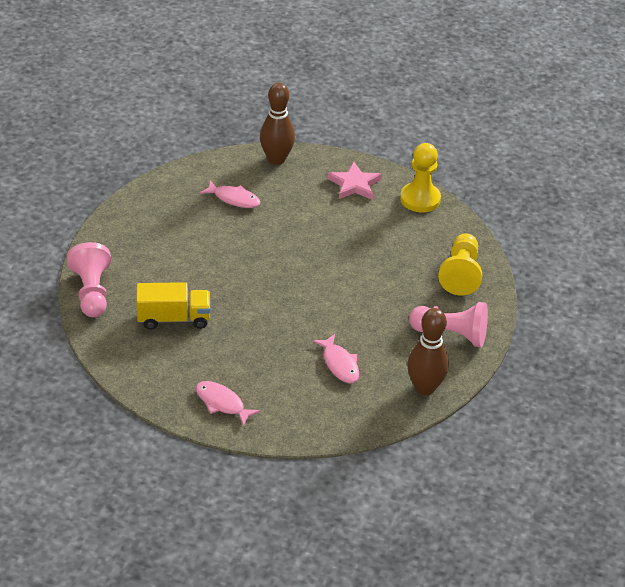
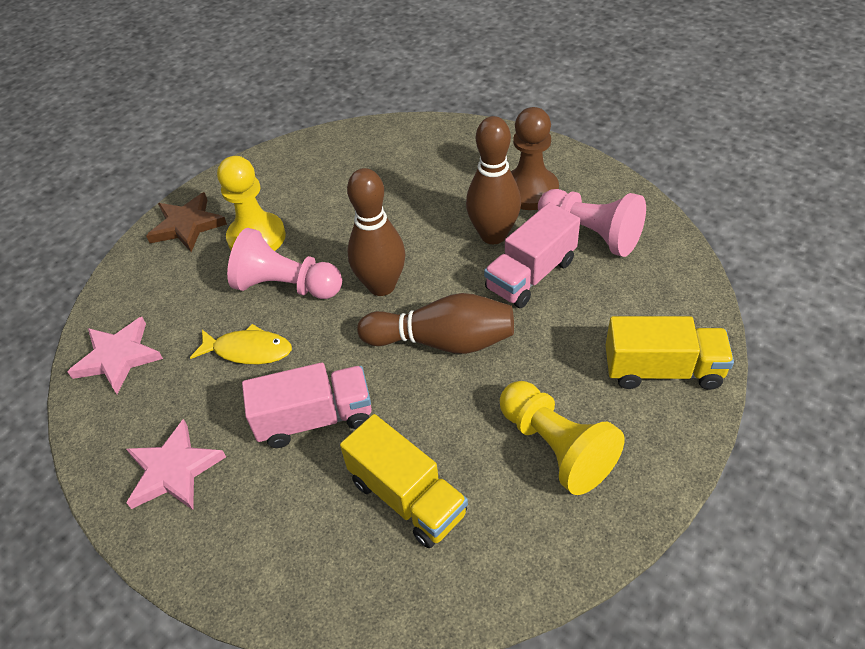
brown bowling pin: 2 -> 3
brown pawn: 0 -> 1
brown star: 0 -> 1
pink fish: 3 -> 0
pink star: 1 -> 2
pink truck: 0 -> 2
yellow fish: 0 -> 1
yellow truck: 1 -> 2

